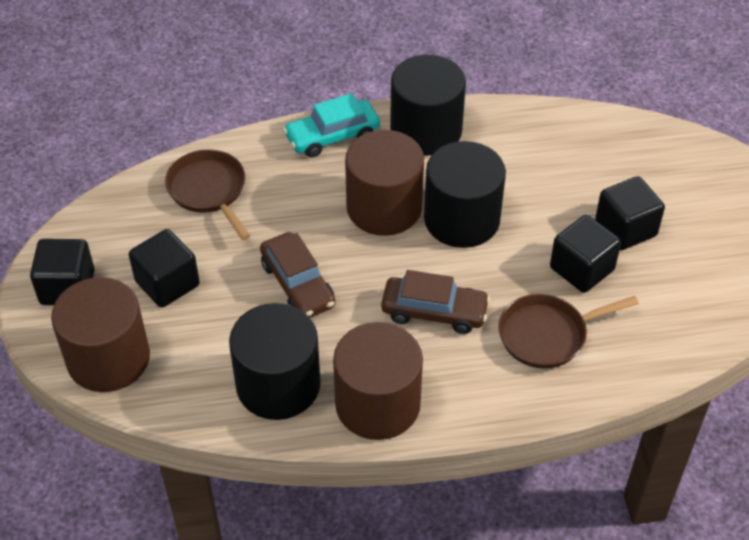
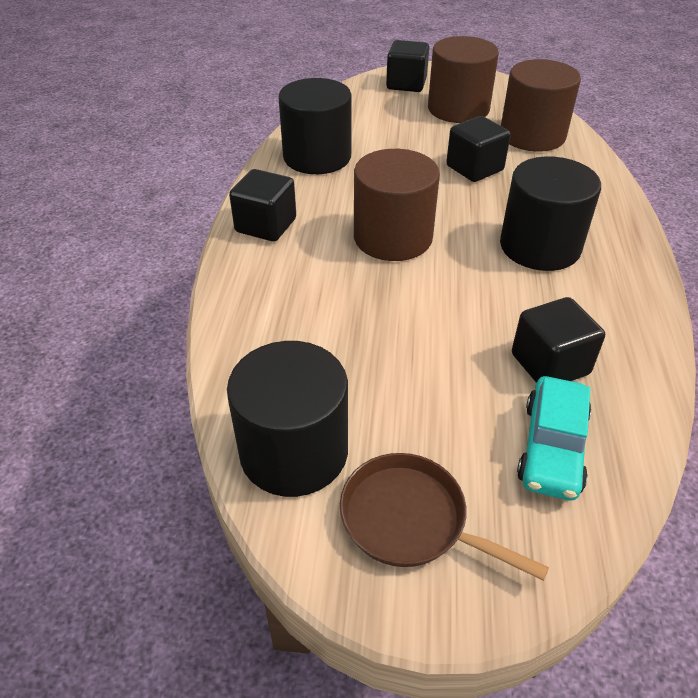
brown car: 2 -> 0
brown pan: 2 -> 1

